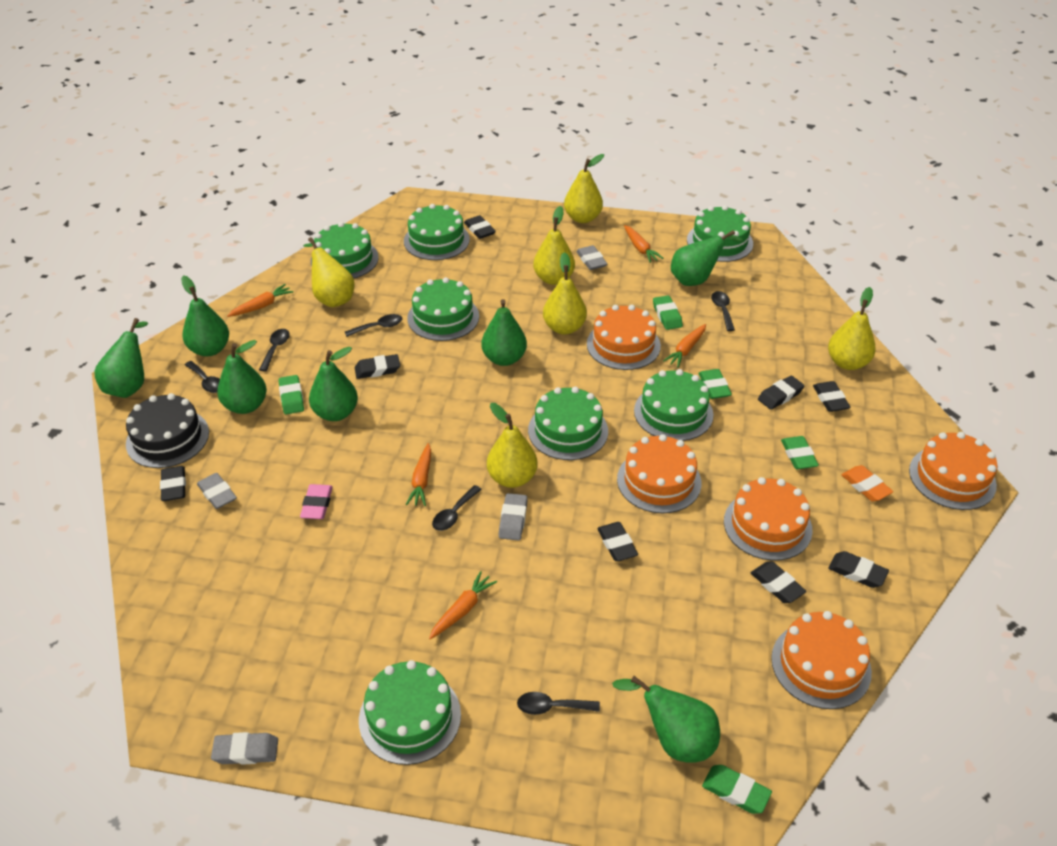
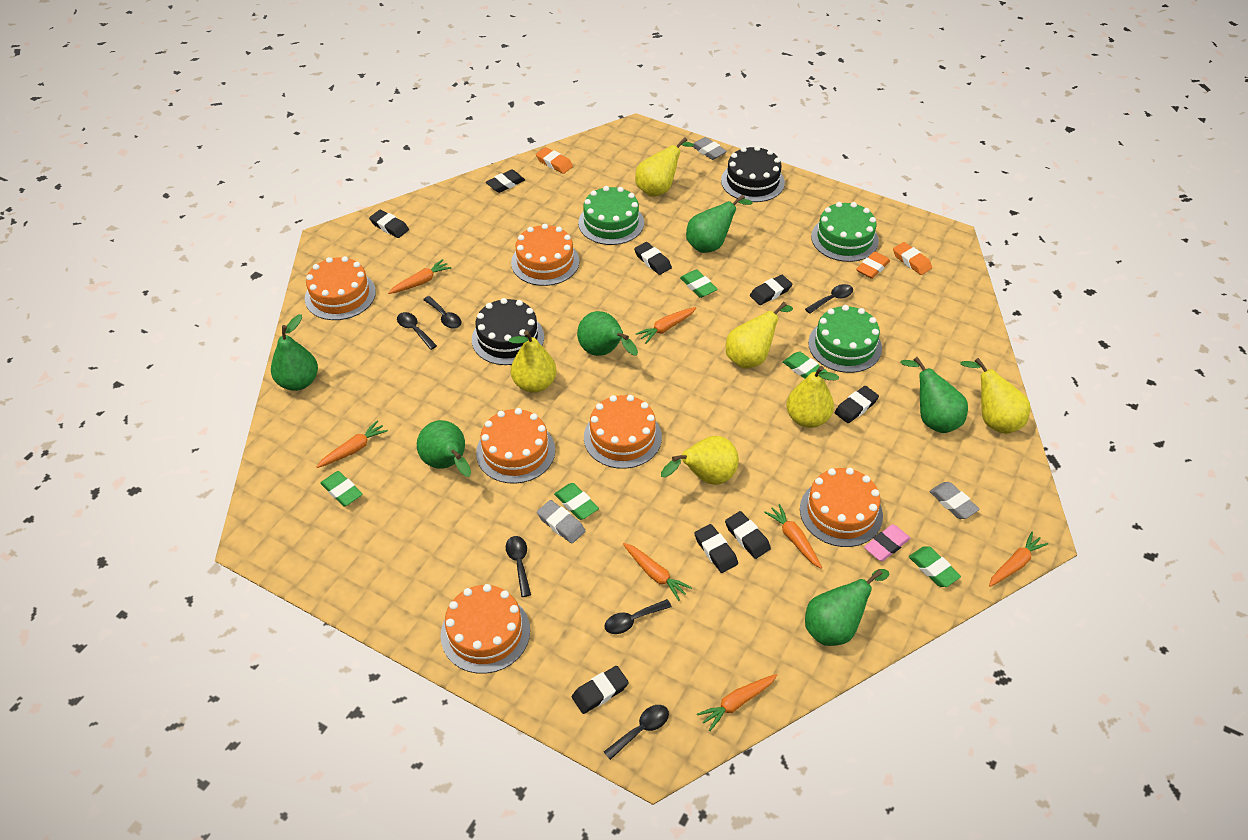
black cake: 1 -> 2
green cake: 7 -> 3
green pear: 7 -> 6
grey eraser: 4 -> 3
orange cake: 5 -> 6
orange carrot: 5 -> 7
orange eraser: 1 -> 3

